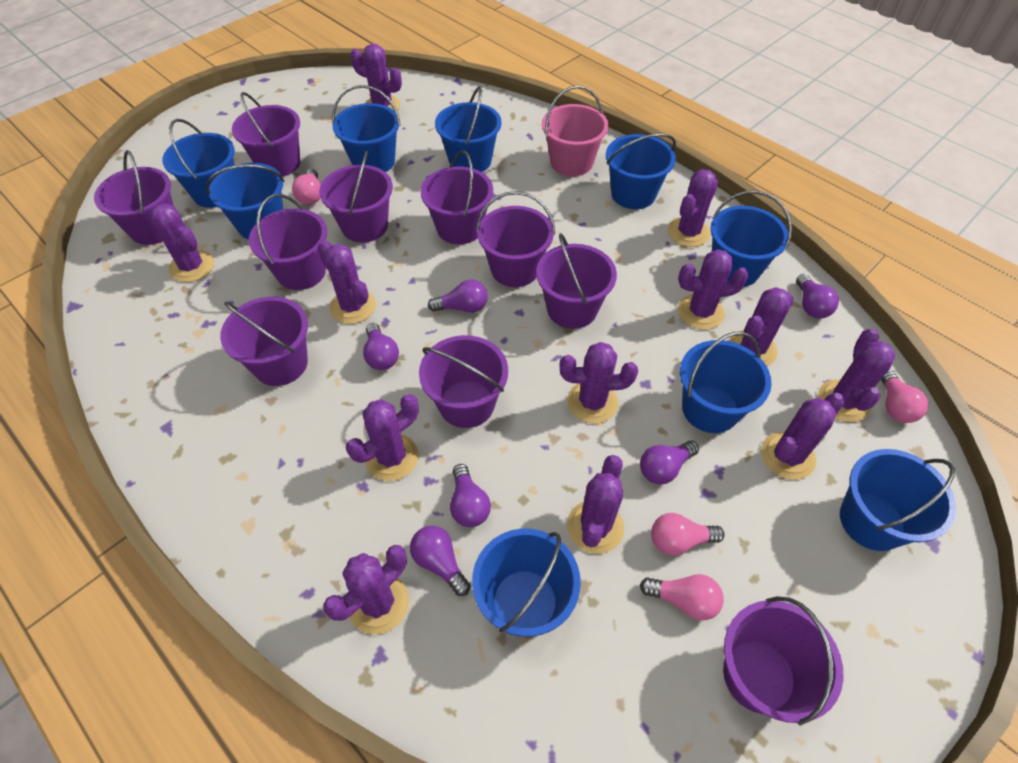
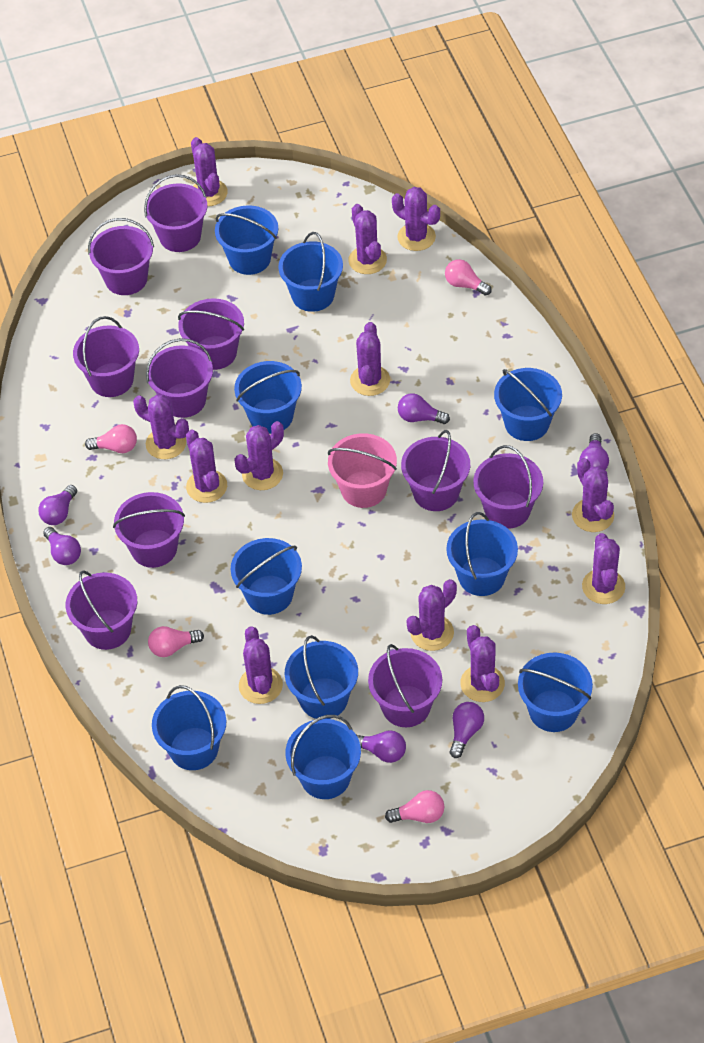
blue bucket: 9 -> 10

